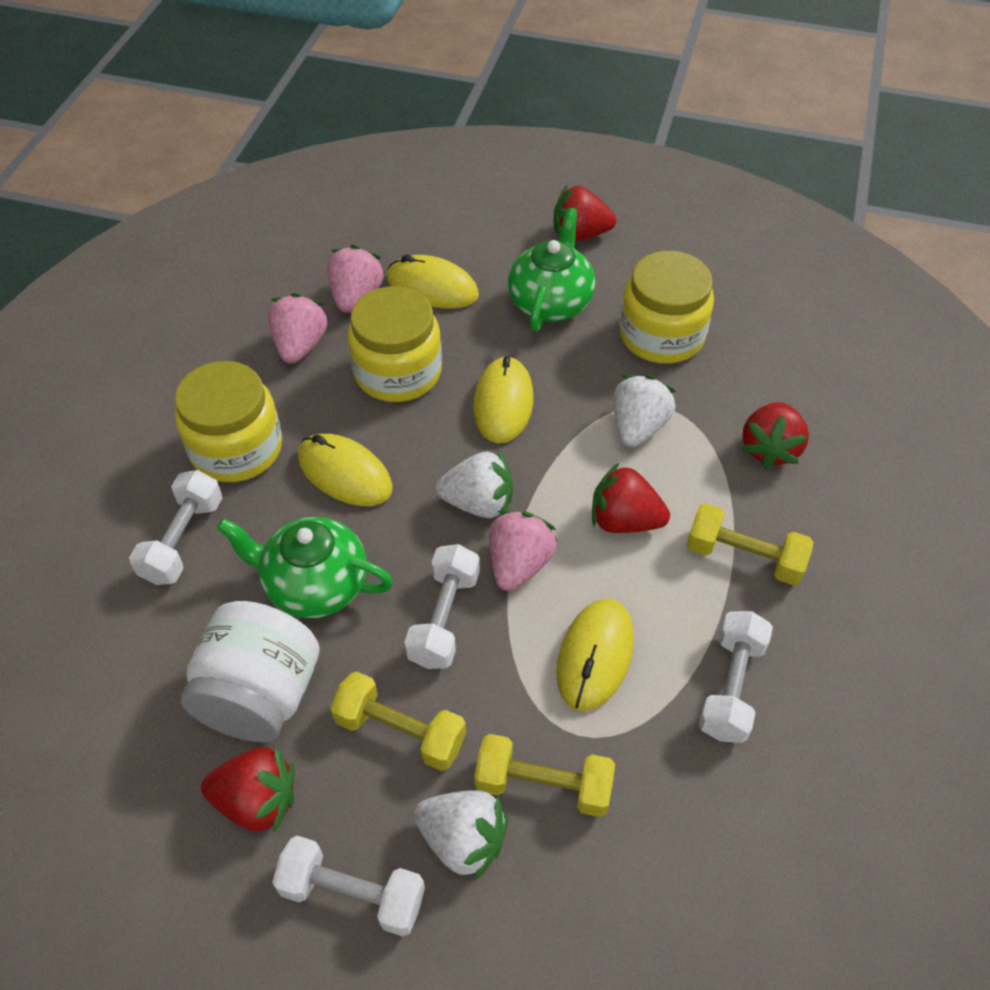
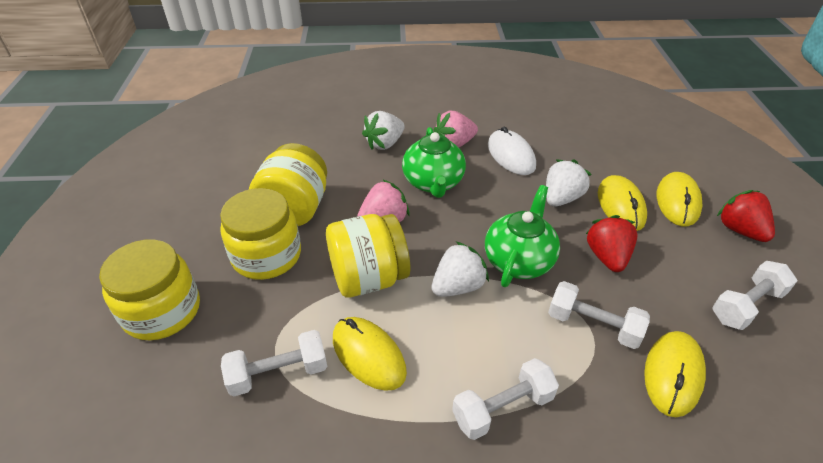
pink strawberry: 3 -> 2
red strawberry: 4 -> 2
white jar: 1 -> 0
white mouse: 0 -> 1
yellow dumbbell: 3 -> 0
yellow jar: 3 -> 4

